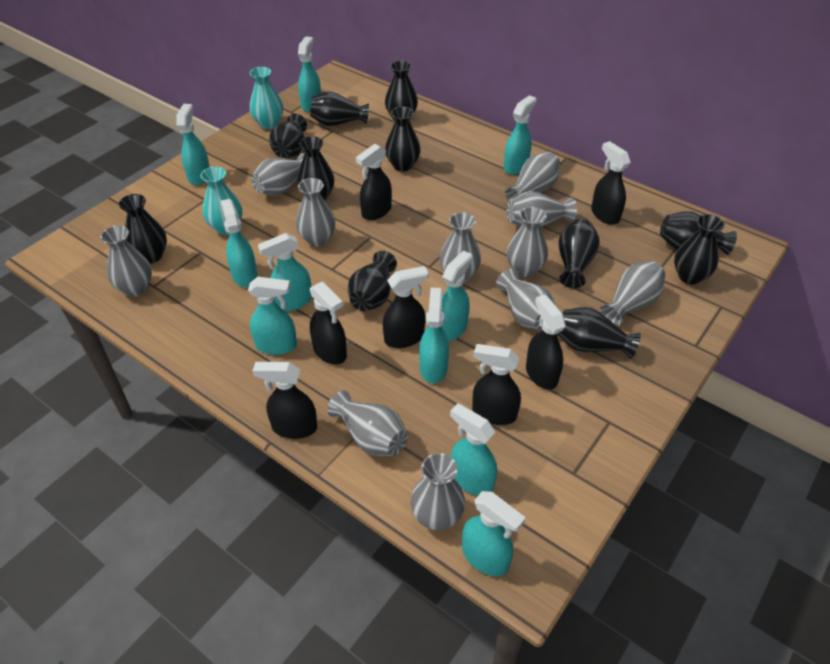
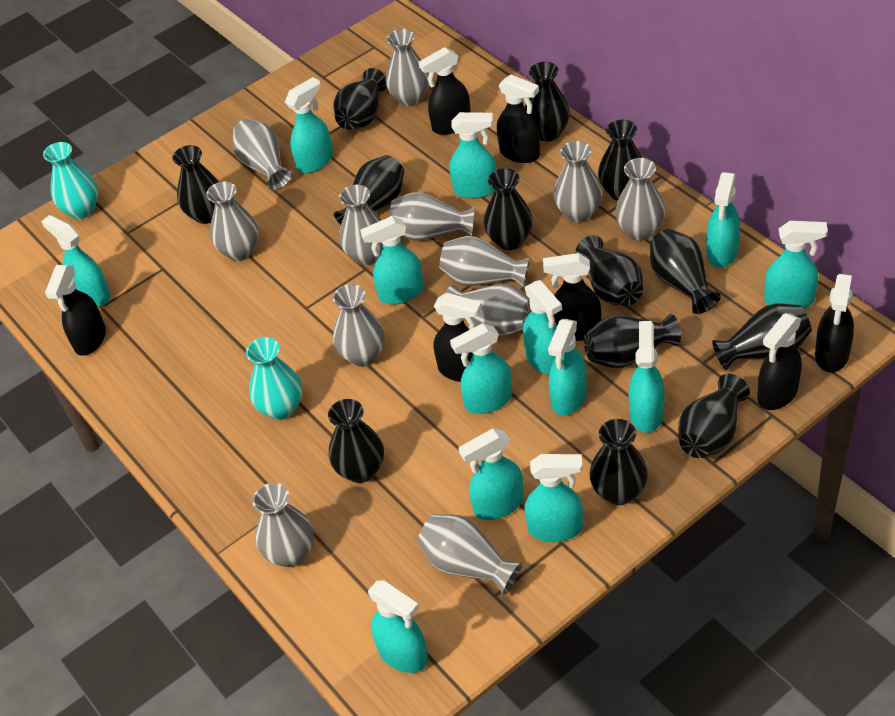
black vase: 11 -> 13
grey vase: 11 -> 12
turquoise spray bottle: 10 -> 13

